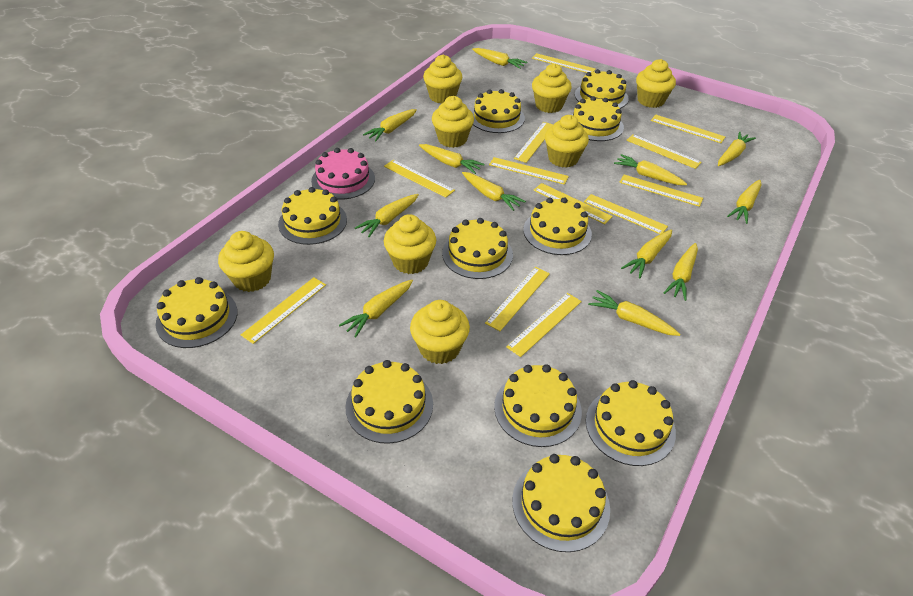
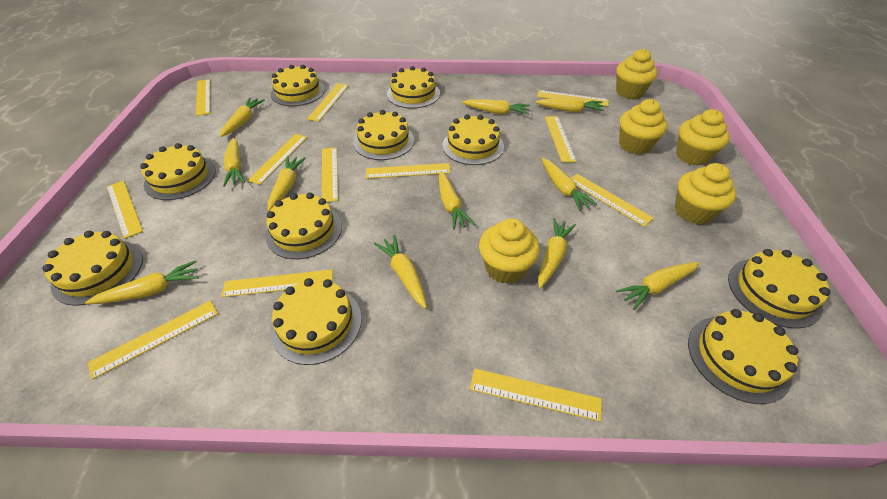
pink cake: 1 -> 0
yellow cake: 11 -> 10
yellow carrot: 12 -> 11
yellow cupcake: 8 -> 5

